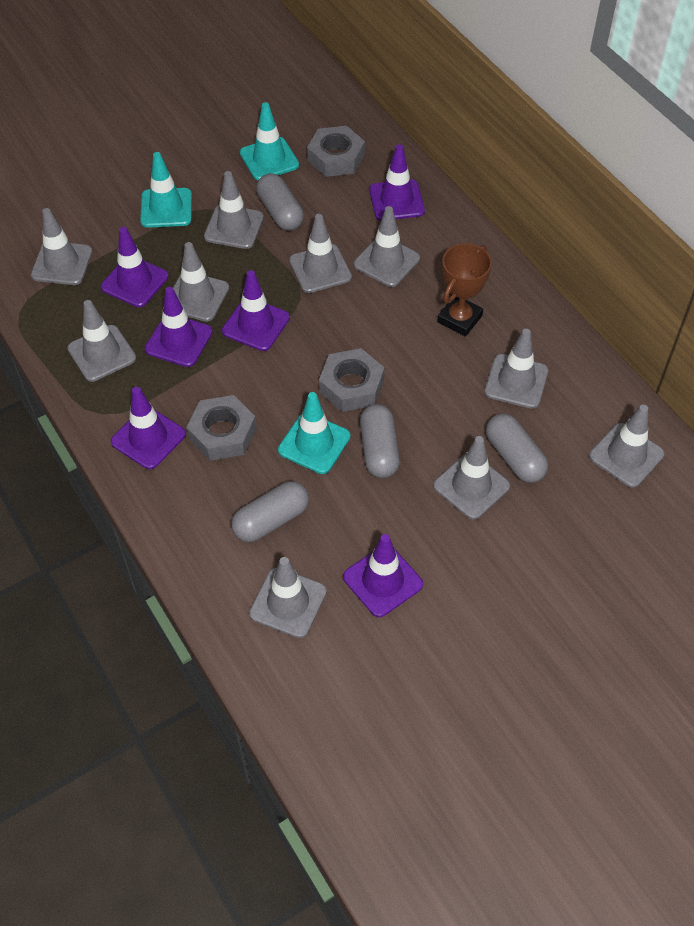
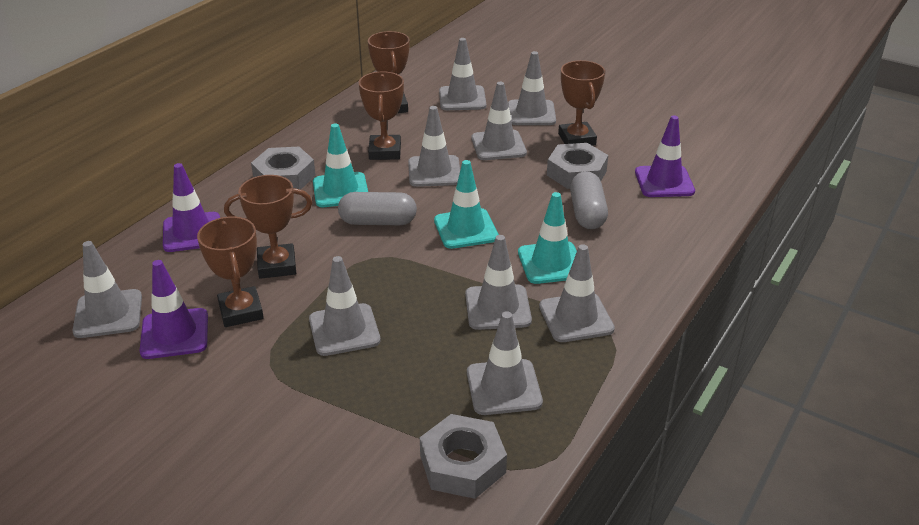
brown trophy: 1 -> 5
grey capsule: 4 -> 2
grey traffic cone: 10 -> 9
purple traffic cone: 6 -> 3

